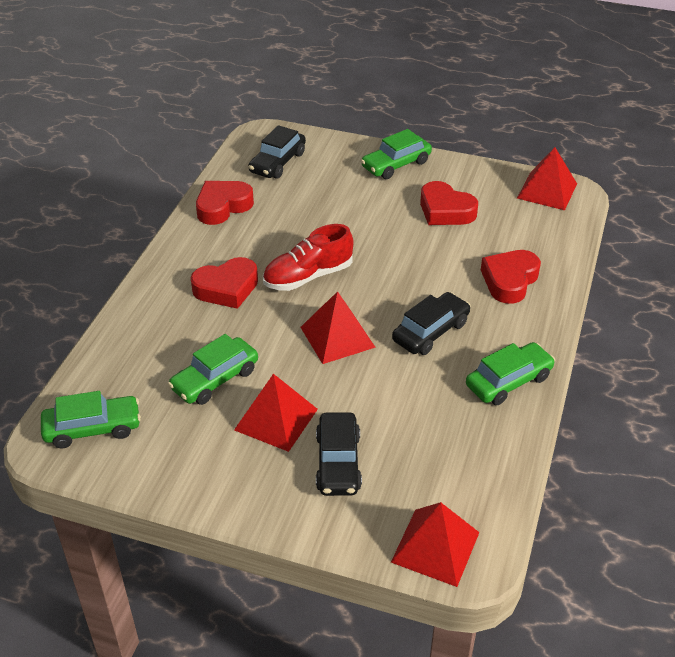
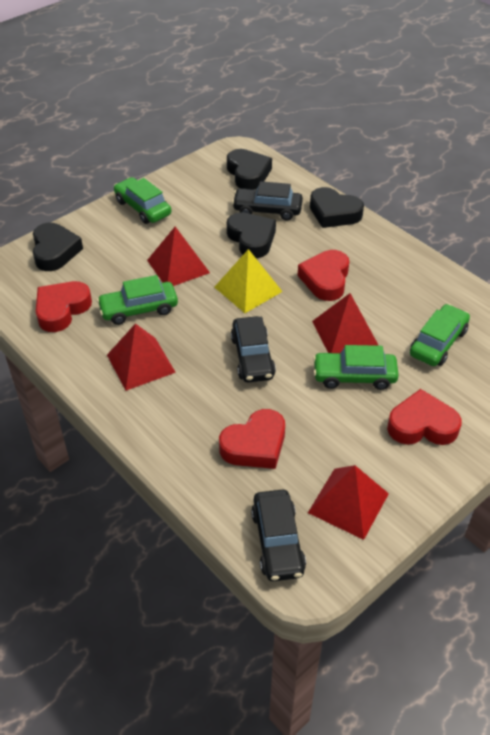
black heart: 0 -> 4
red shoe: 1 -> 0
yellow pyramid: 0 -> 1

